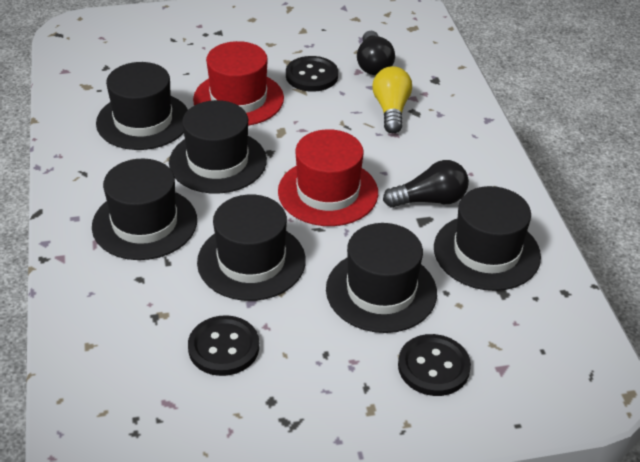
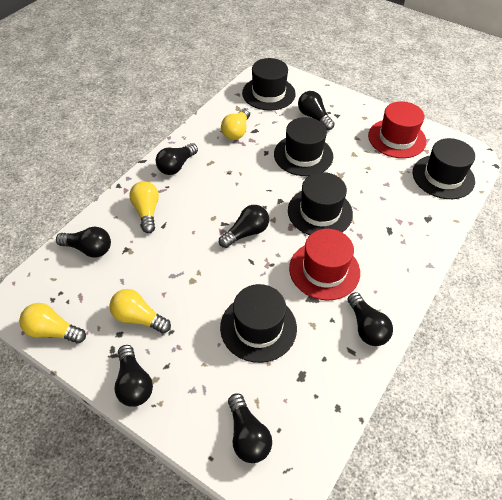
black button: 3 -> 0
black hat: 6 -> 5
black light bulb: 2 -> 7
yellow light bulb: 1 -> 4

